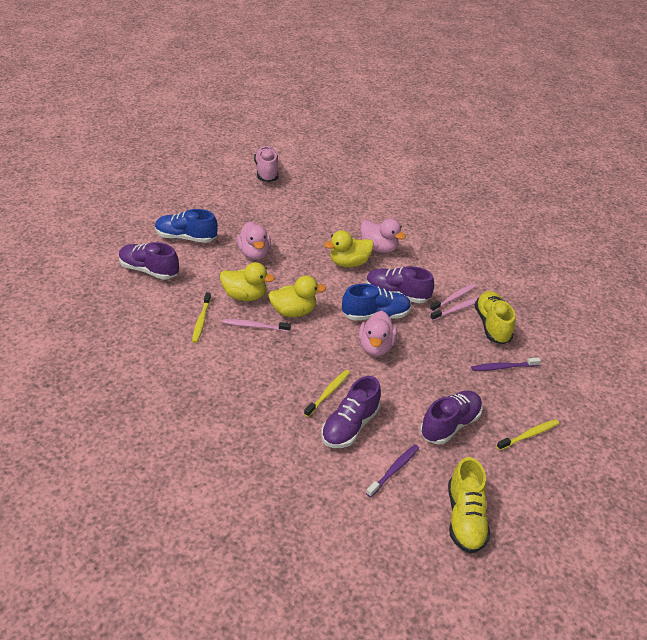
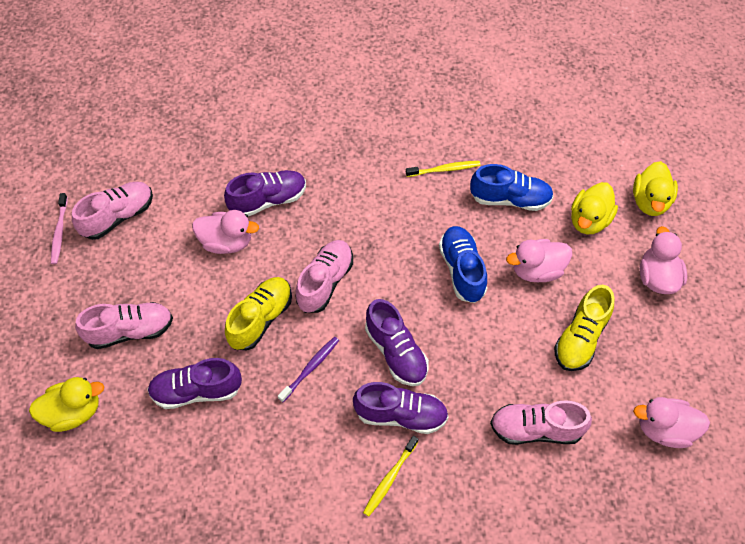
pink duck: 3 -> 4
pink shoe: 1 -> 4
pink toothbrush: 3 -> 1
purple toothbrush: 2 -> 1
yellow toothbrush: 3 -> 2

